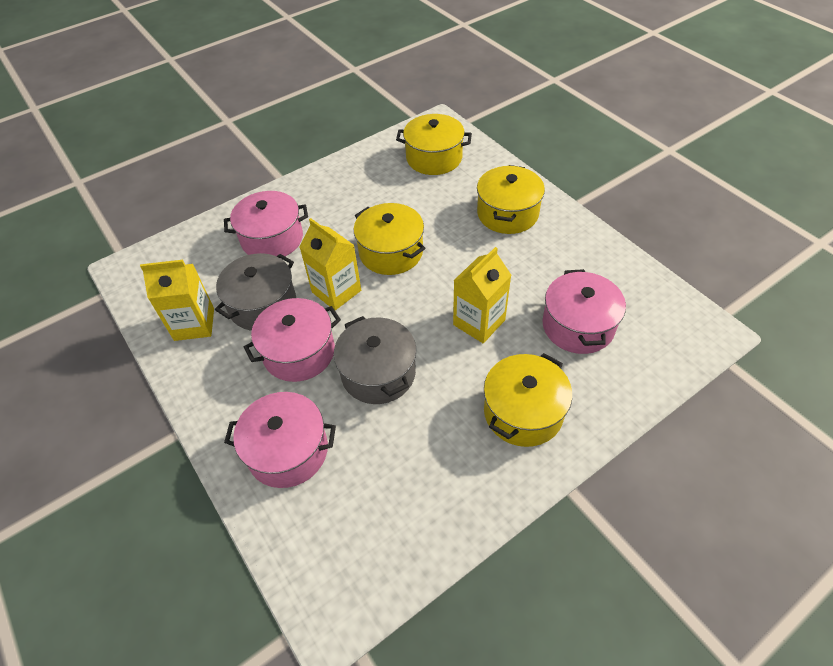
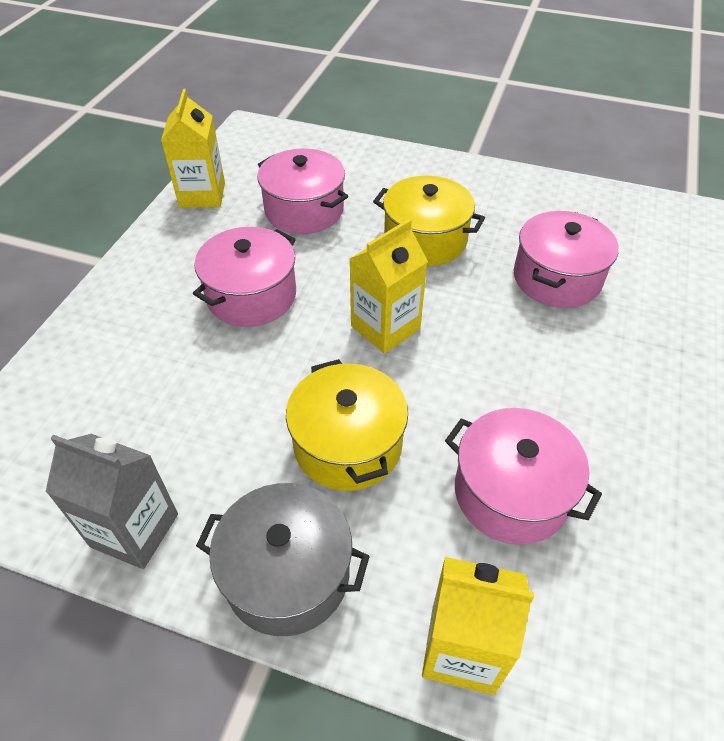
grey carton: 0 -> 1
grey pot: 2 -> 1
yellow pot: 4 -> 2

